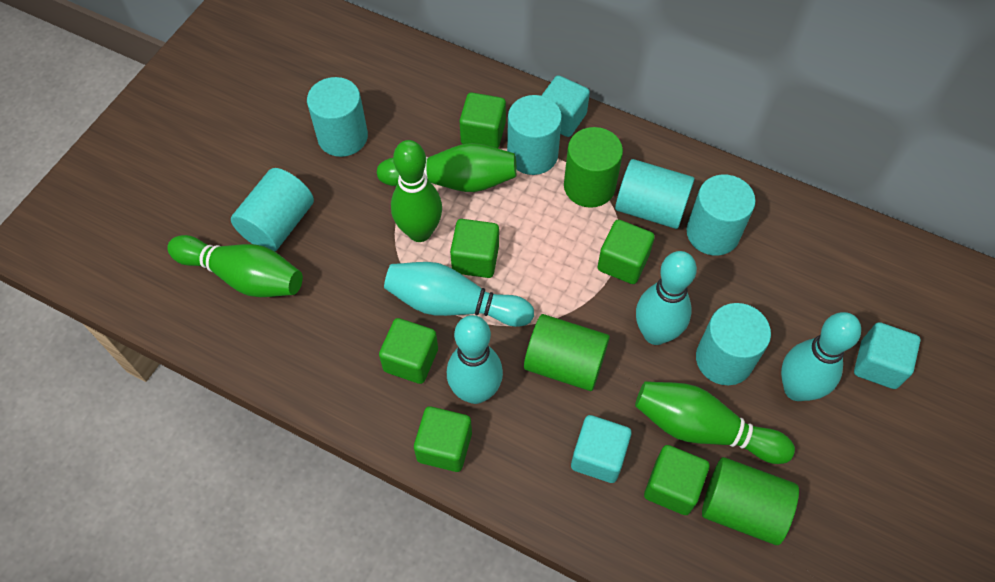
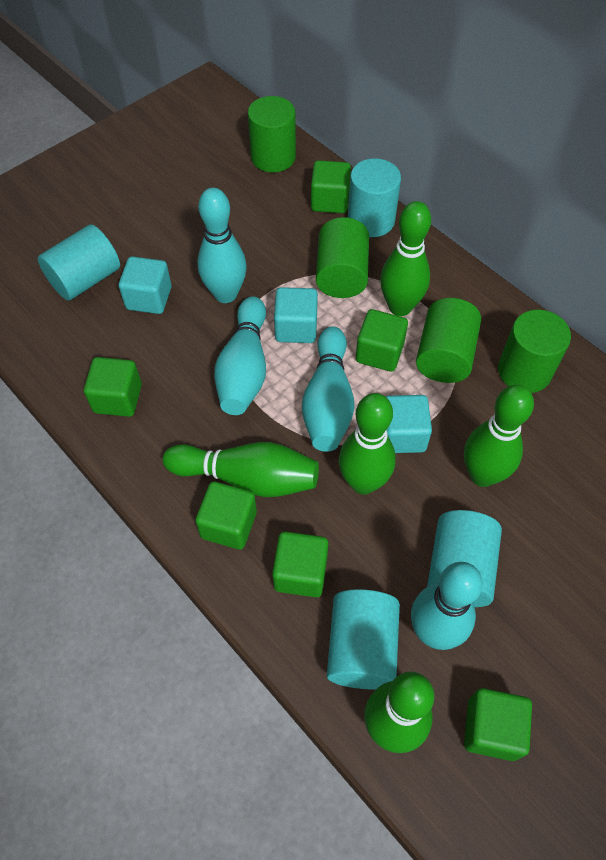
green bowling pin: 4 -> 5
green cylinder: 3 -> 4
turquoise cylinder: 6 -> 4

